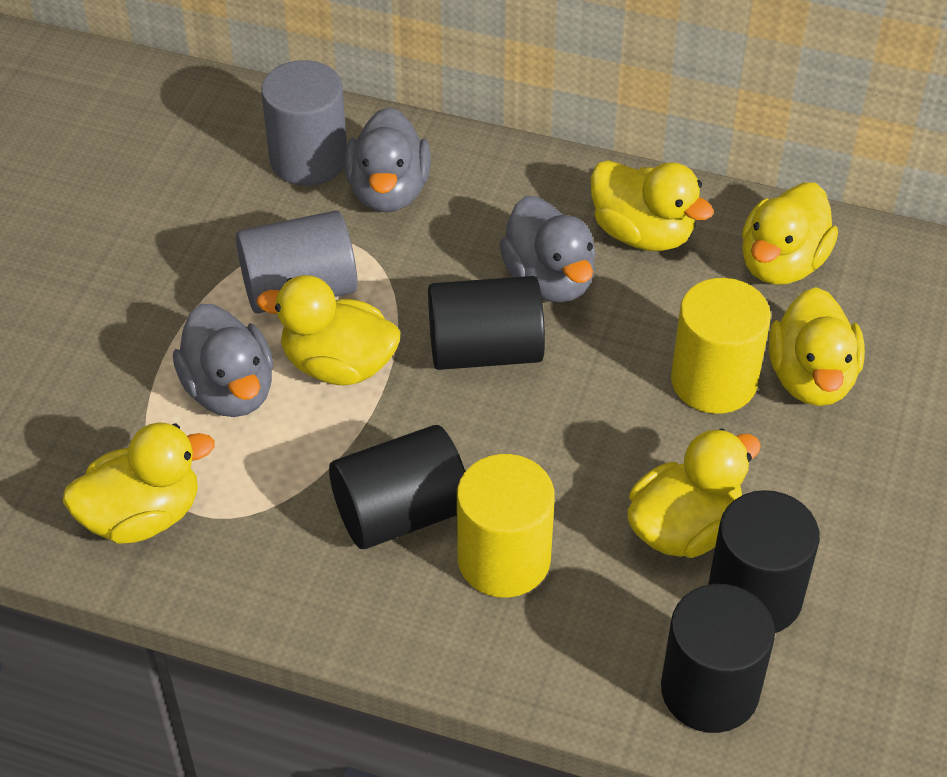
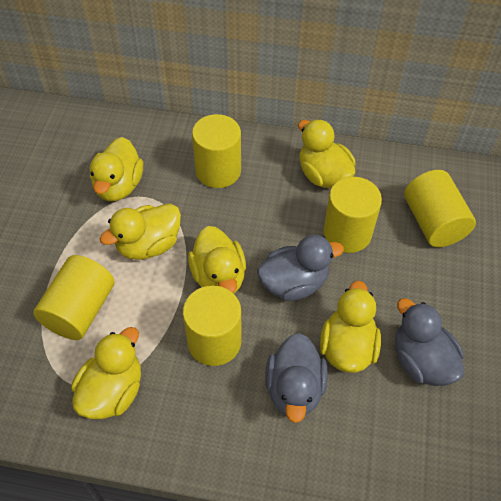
black cylinder: 4 -> 0
grey cylinder: 2 -> 0
yellow cylinder: 2 -> 5

